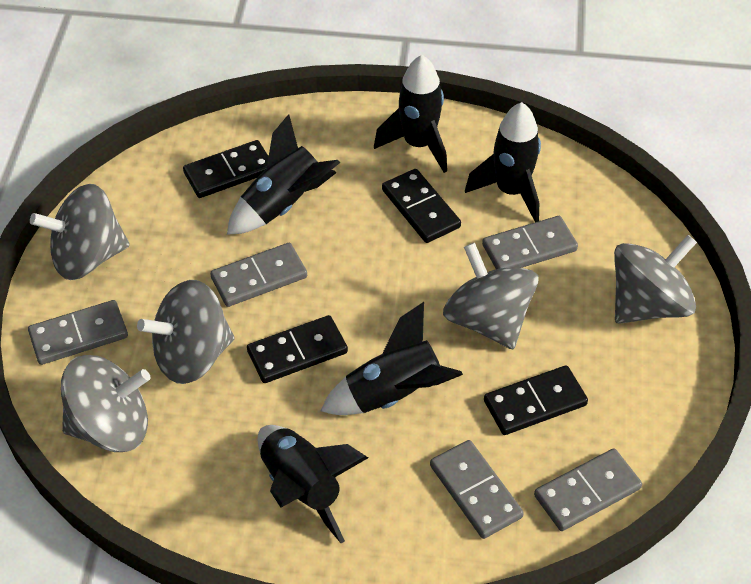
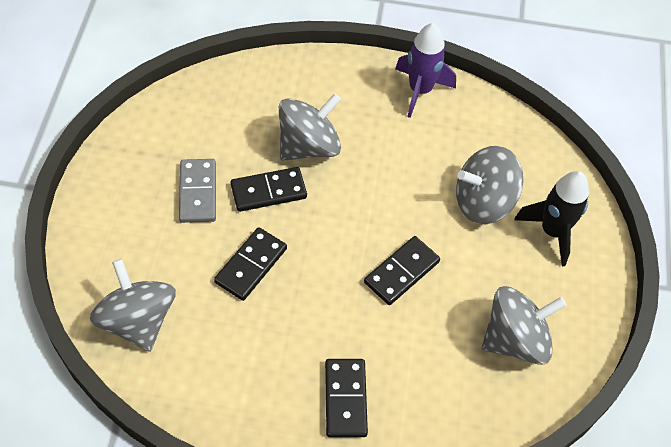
black rocket: 5 -> 1
grey domino: 5 -> 1
grey spinning top: 5 -> 4
purple rocket: 0 -> 1

